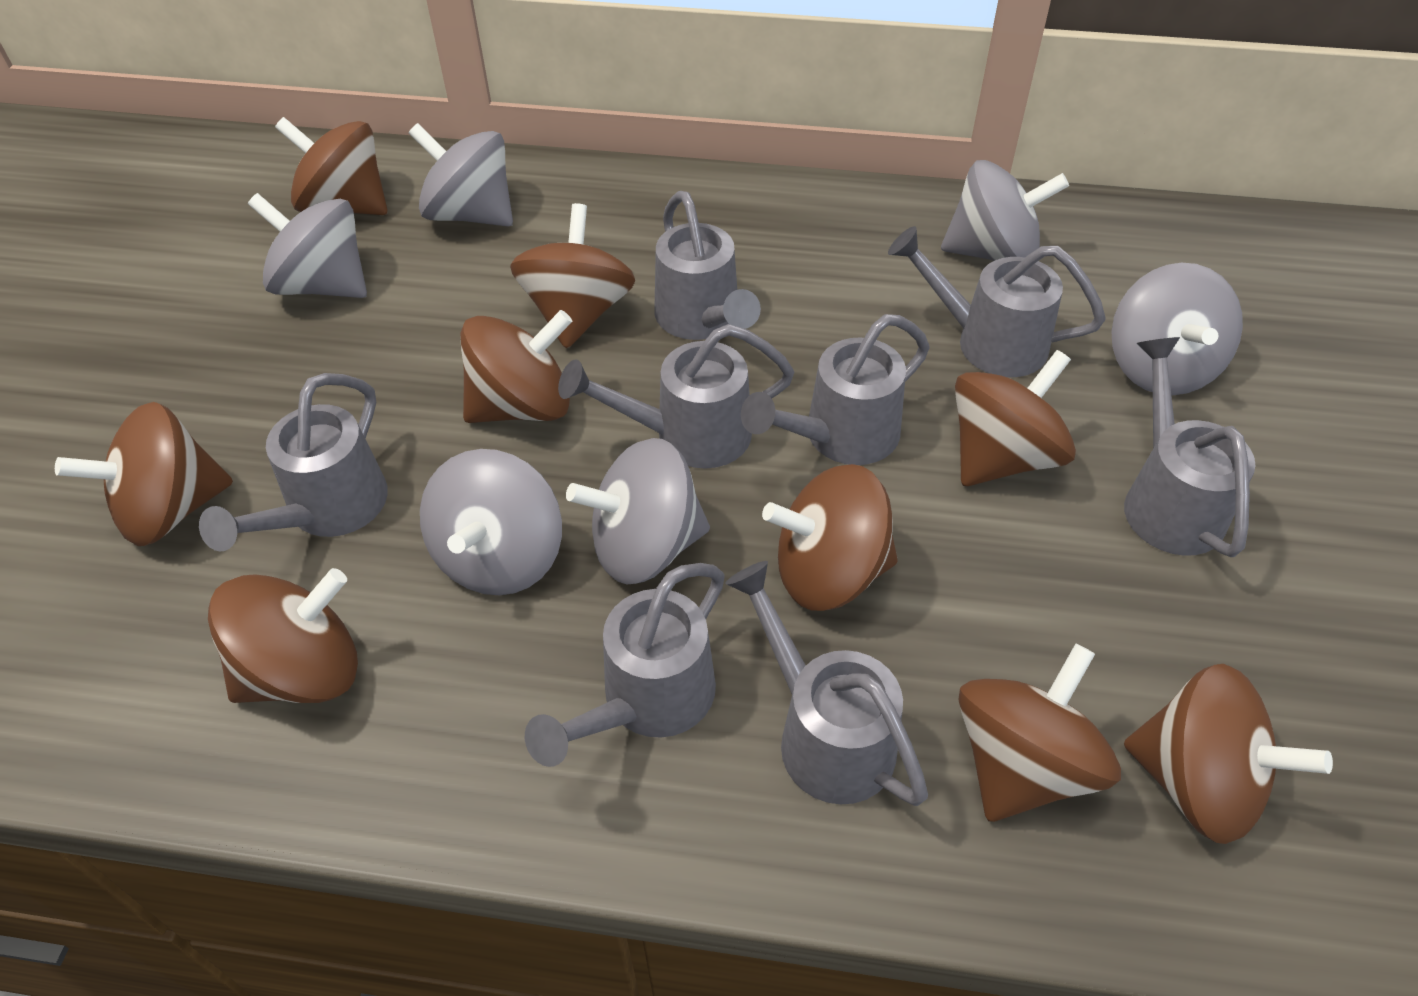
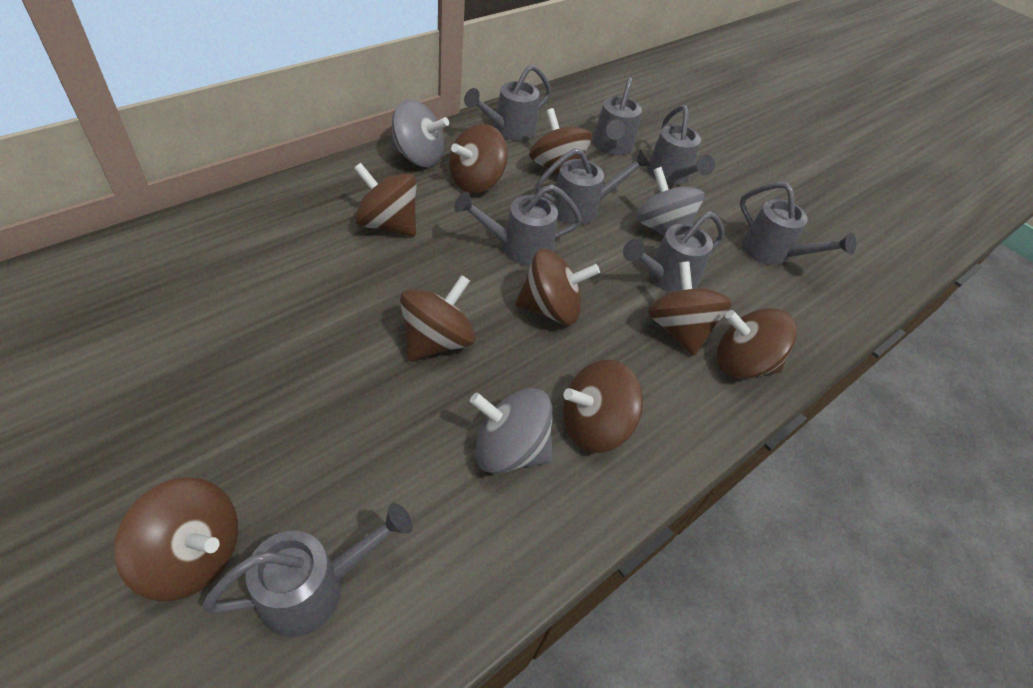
grey spinning top: 6 -> 3

